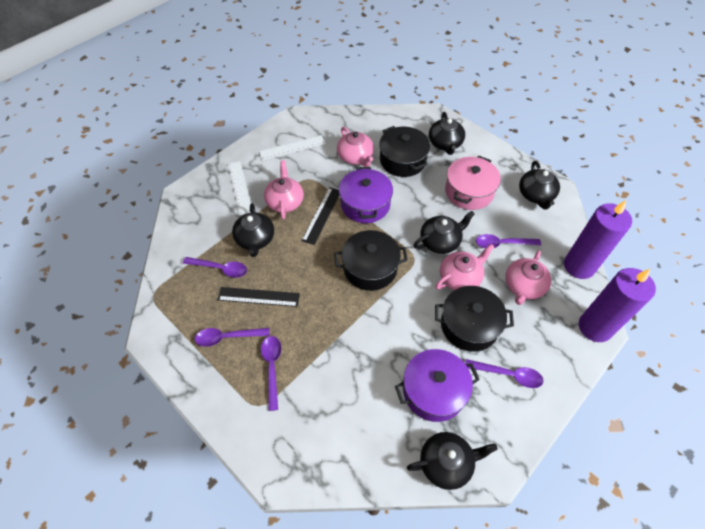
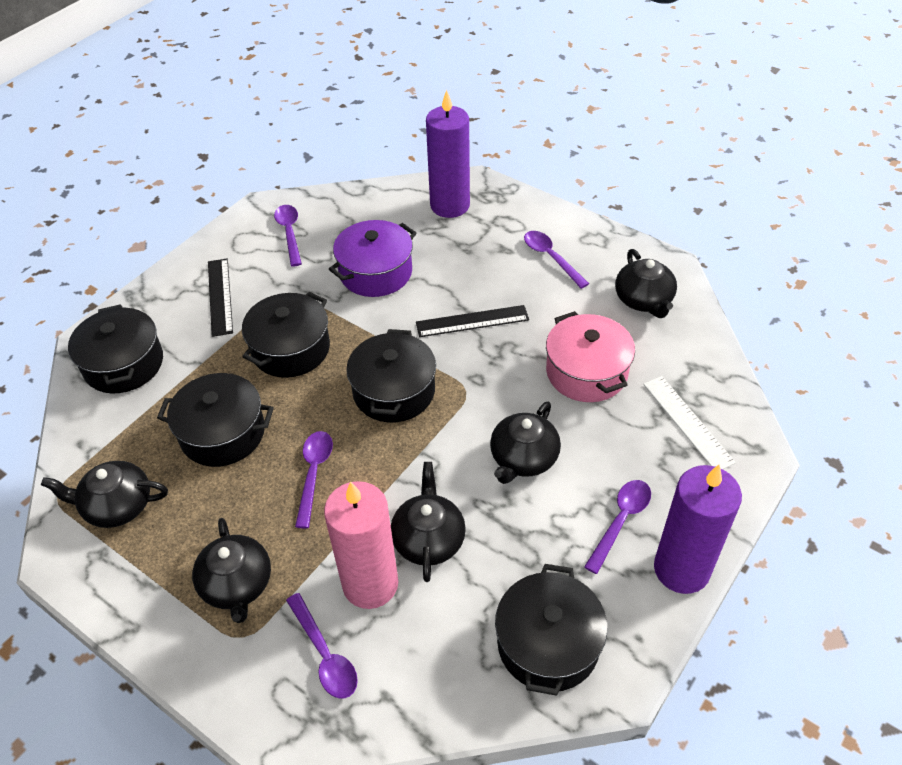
black pot: 3 -> 5
pink candle: 0 -> 1
pink teapot: 4 -> 0
purple pot: 2 -> 1
white ruler: 2 -> 1

